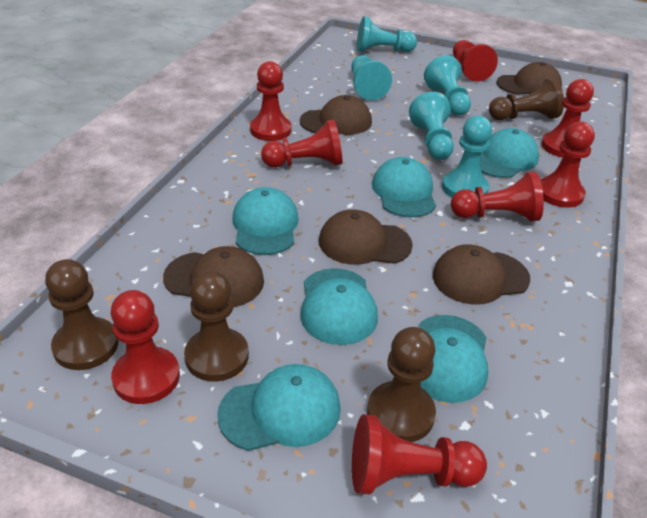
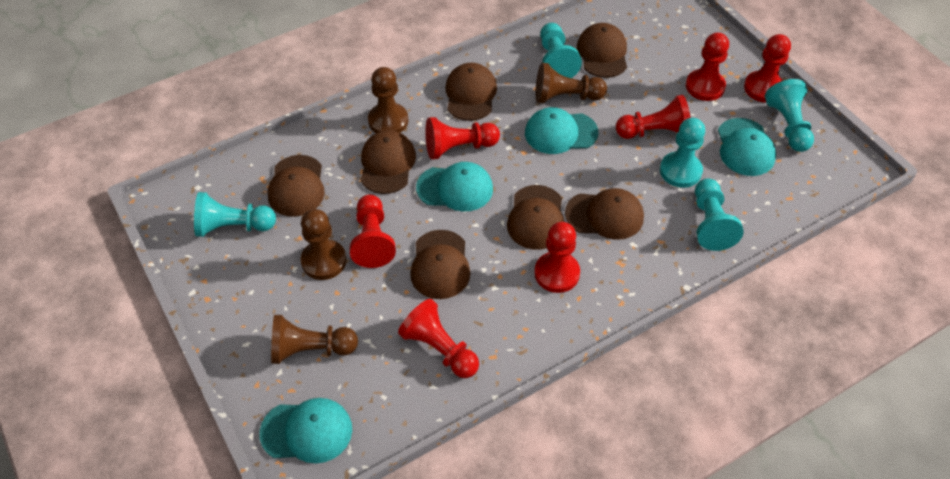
brown cap: 5 -> 7
red pawn: 8 -> 7
turquoise cap: 6 -> 4

